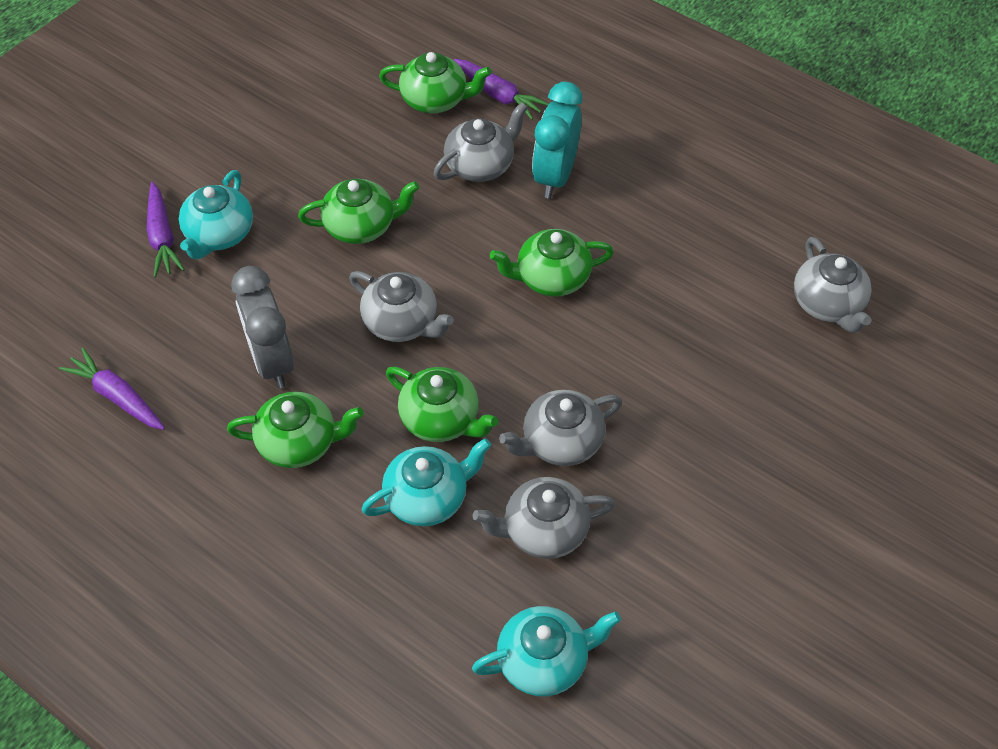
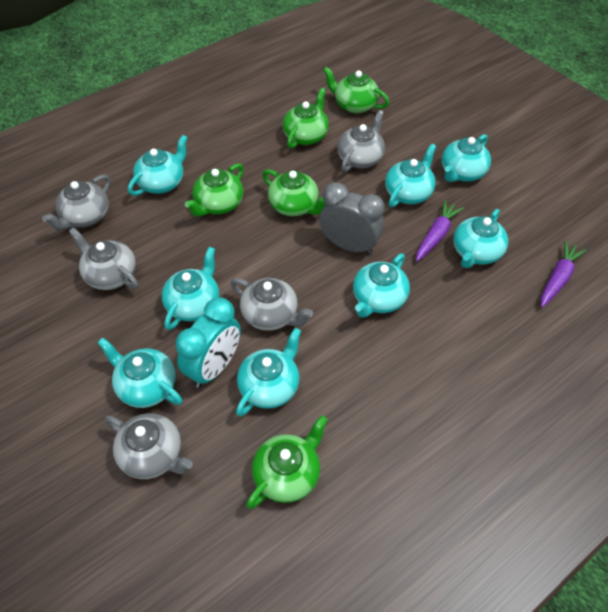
purple carrot: 3 -> 2
turquoise teapot: 3 -> 8

